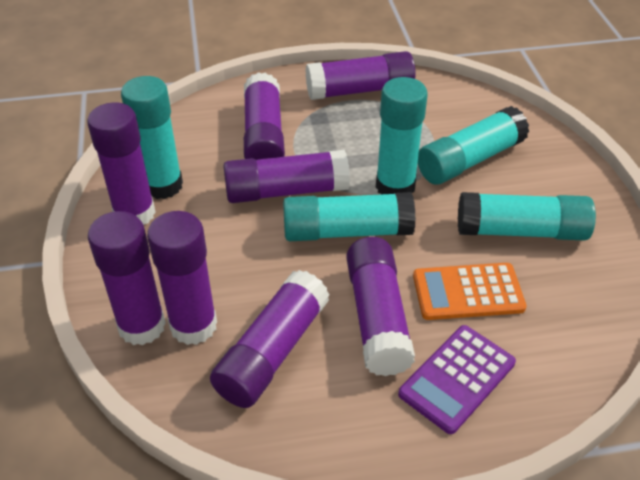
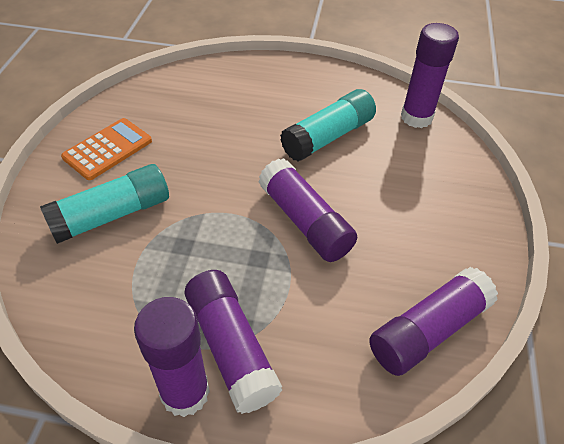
purple calculator: 1 -> 0
purple glue stick: 8 -> 5
turquoise glue stick: 5 -> 2

